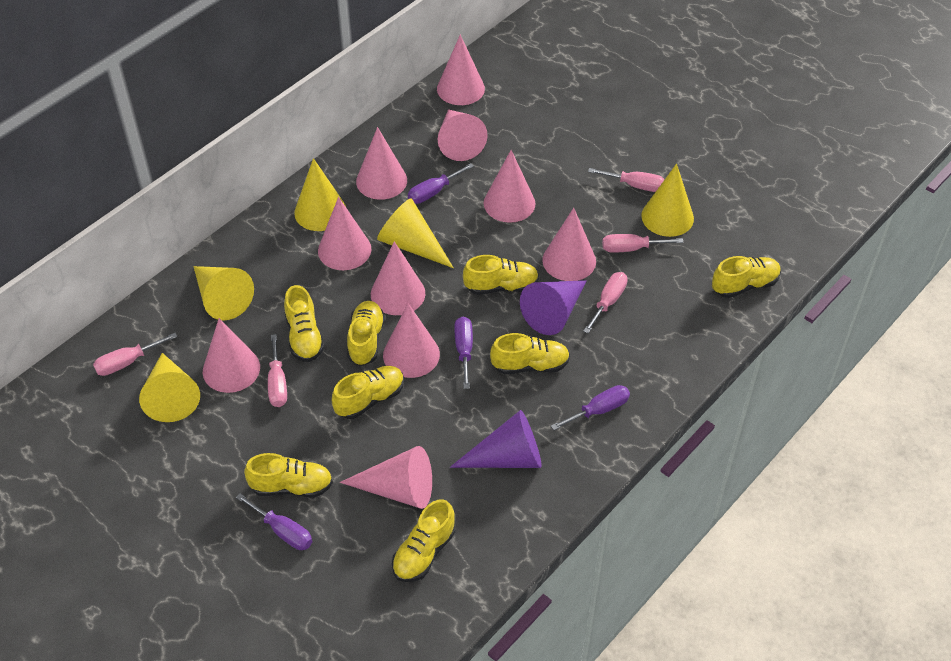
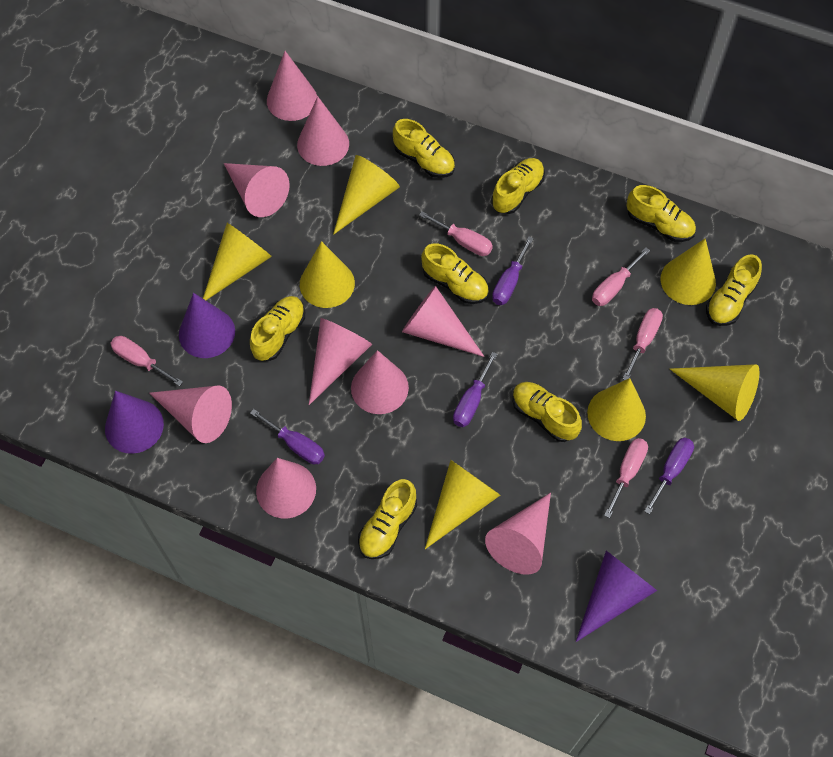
pink cone: 10 -> 9
purple cone: 2 -> 3
yellow cone: 5 -> 7

